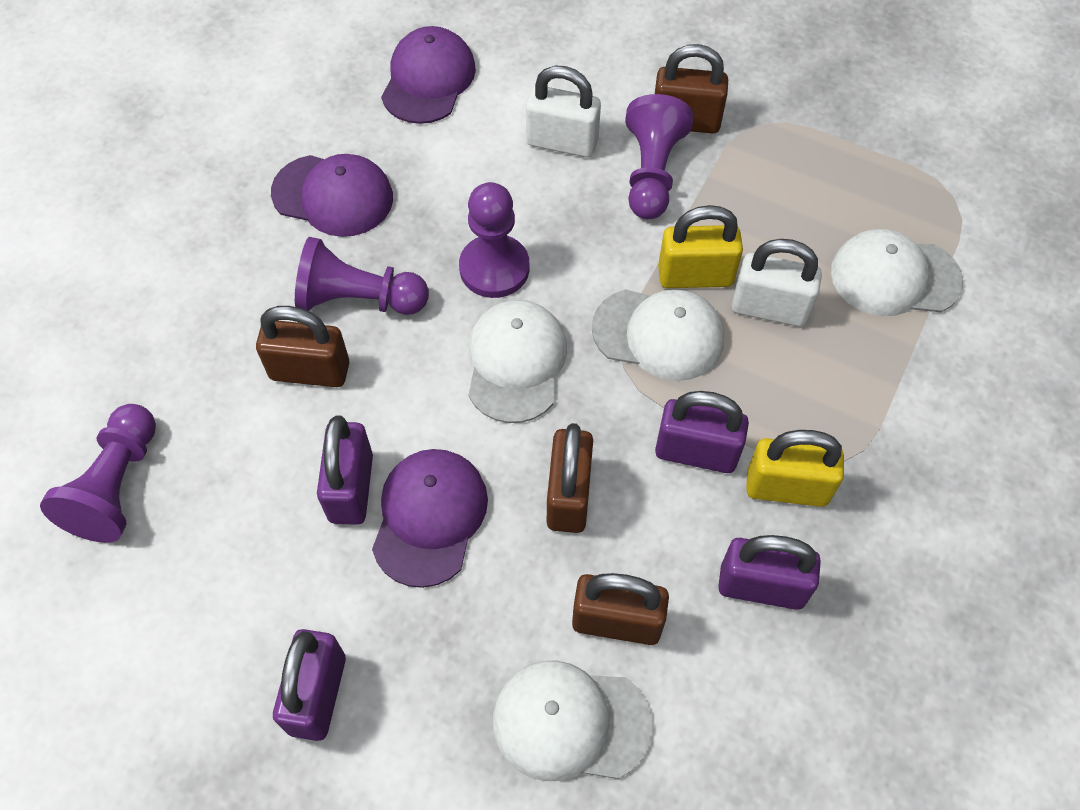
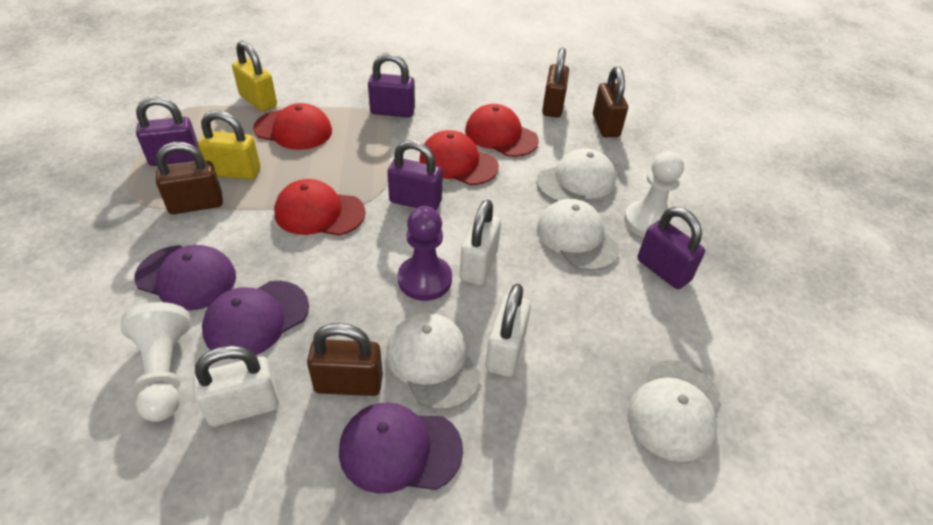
purple pawn: 4 -> 1
red cap: 0 -> 4
white padlock: 2 -> 3
white pawn: 0 -> 2

